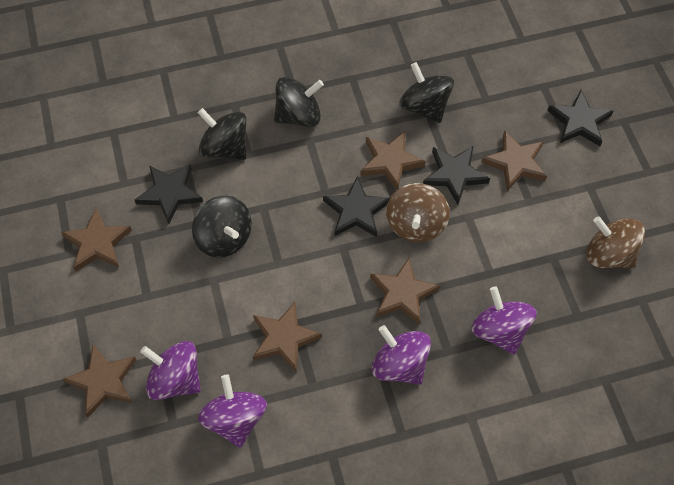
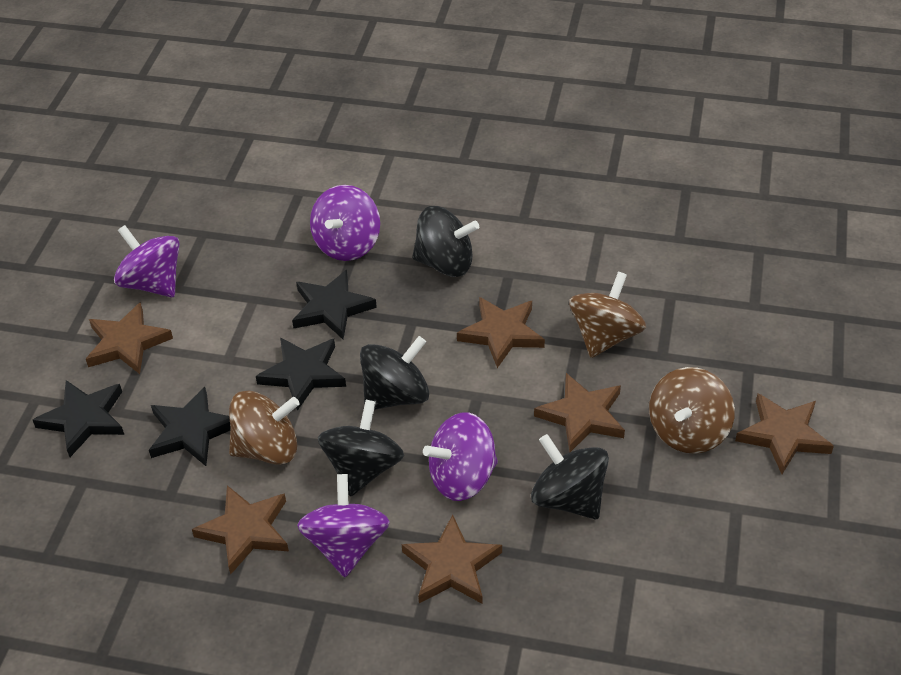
brown spinning top: 2 -> 3

